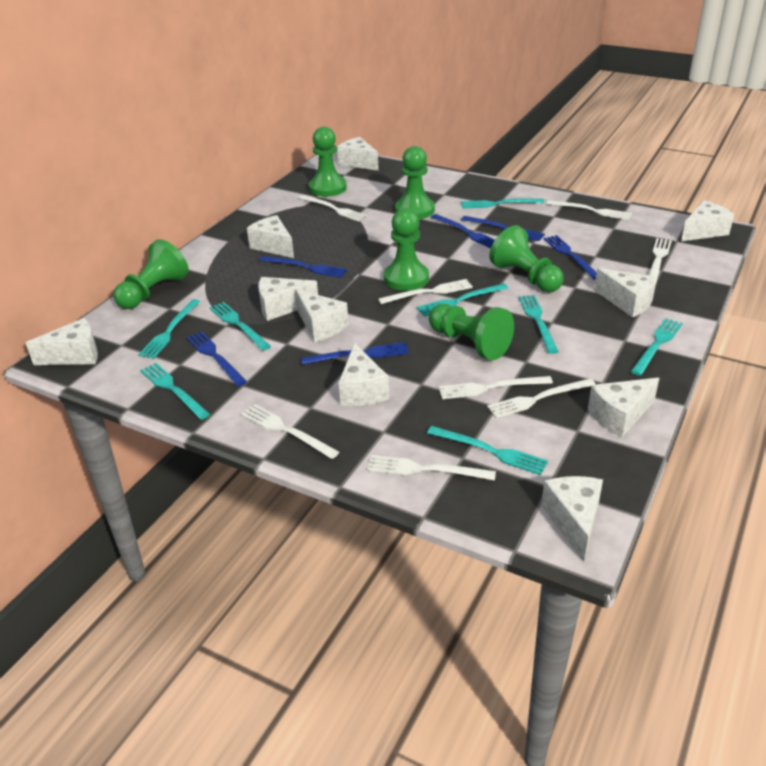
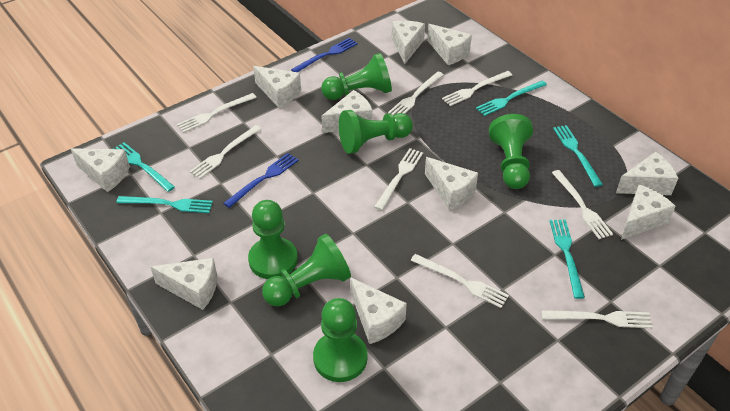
blue fork: 6 -> 2
turquoise fork: 8 -> 5

